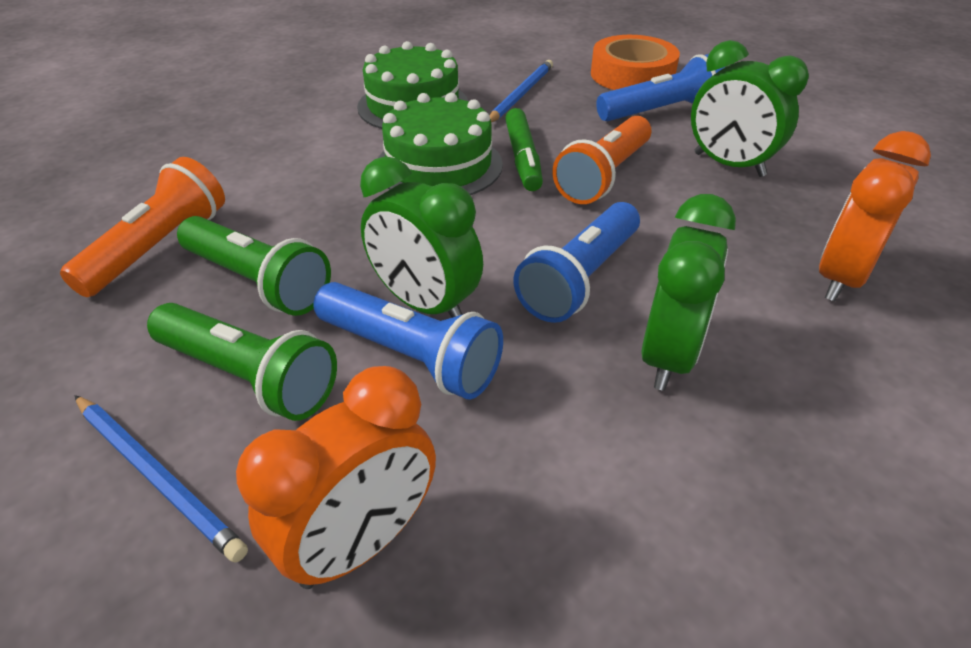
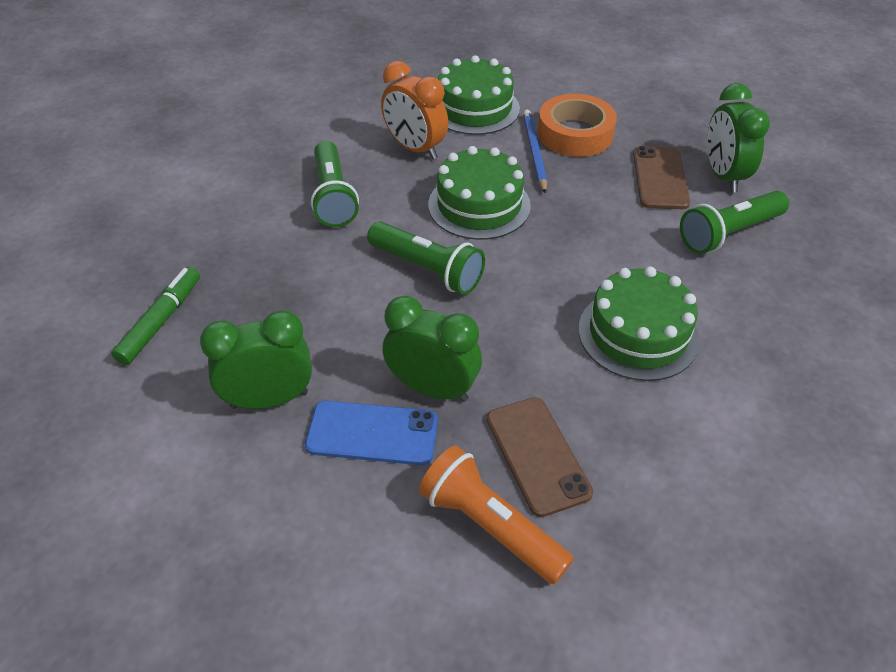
blue flashlight: 3 -> 0
blue pencil: 2 -> 1
blue phone: 0 -> 1
brown phone: 0 -> 2
green cake: 2 -> 3
green flashlight: 2 -> 3
orange clock: 2 -> 1
orange flashlight: 2 -> 1

